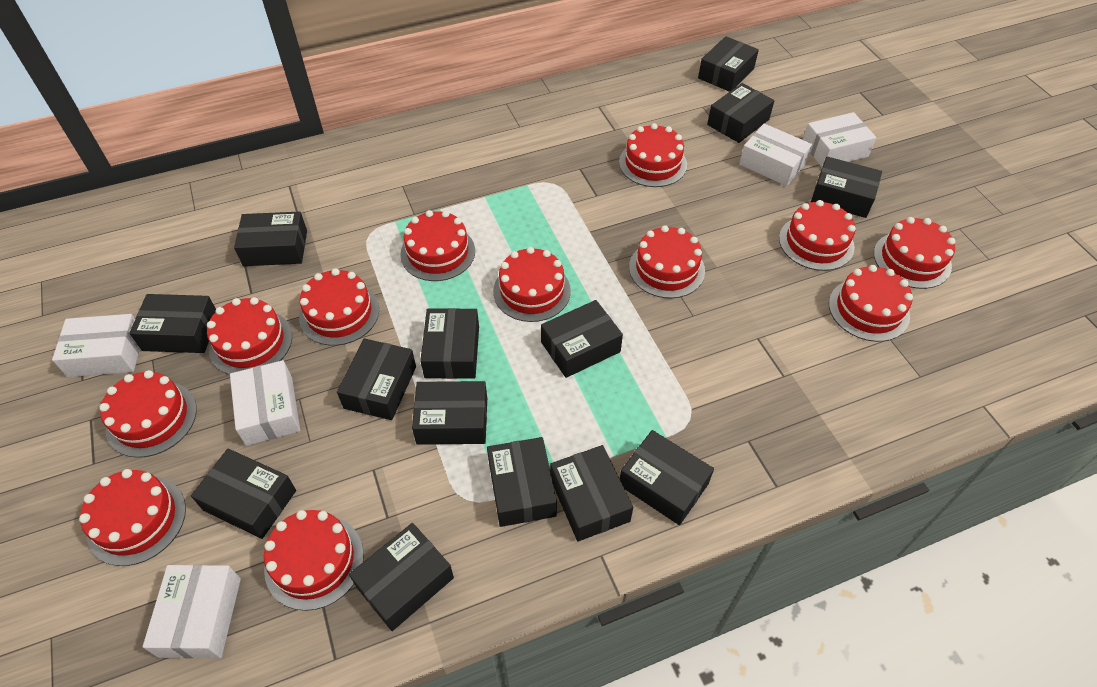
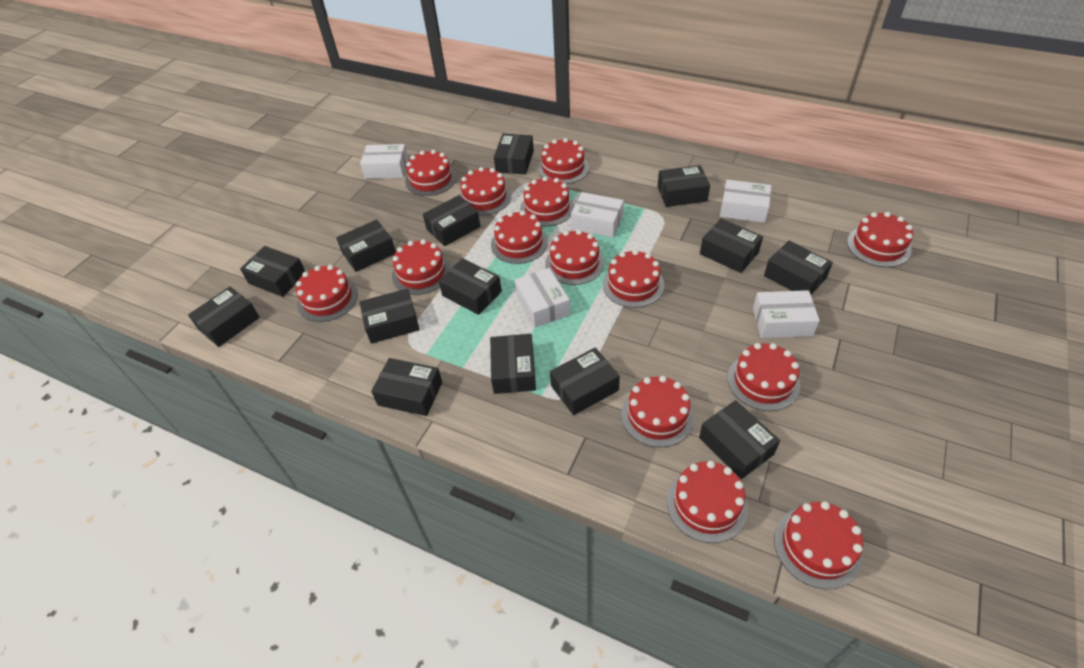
red cake: 12 -> 14

